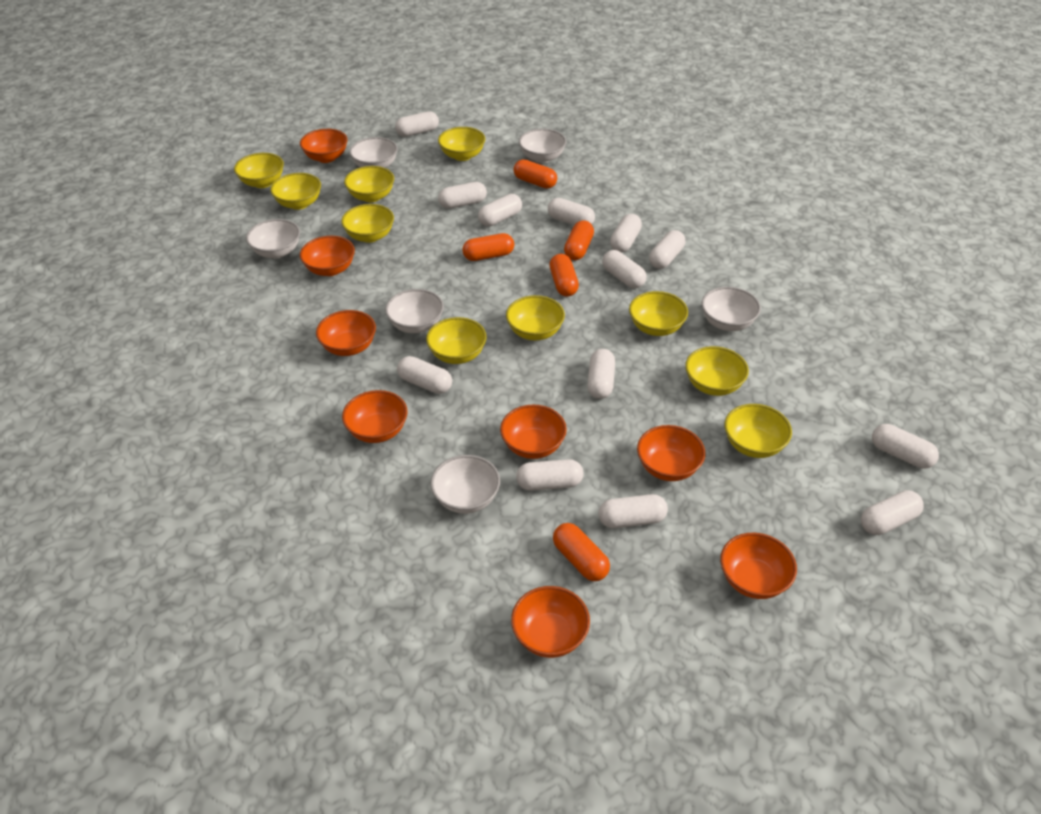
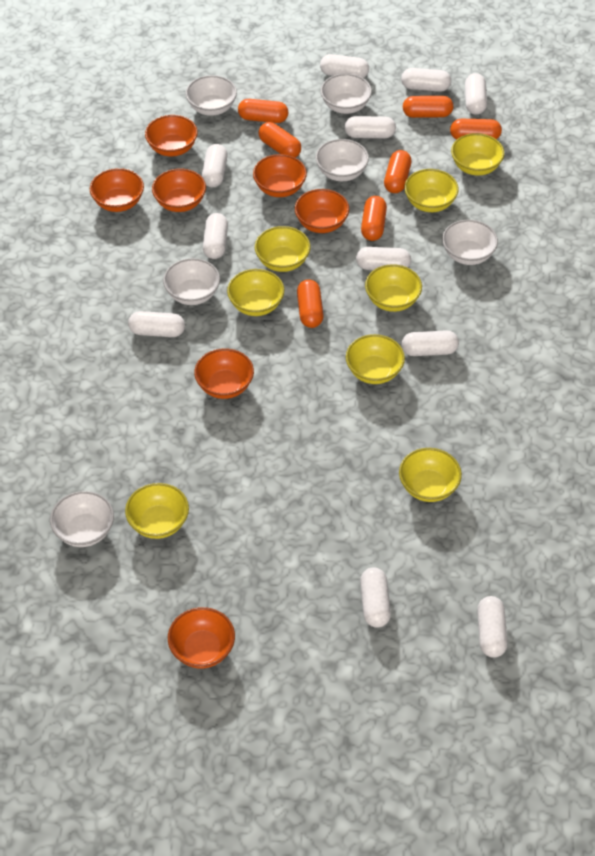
orange bowl: 8 -> 7
orange capsule: 5 -> 7
white capsule: 13 -> 11
yellow bowl: 10 -> 8

